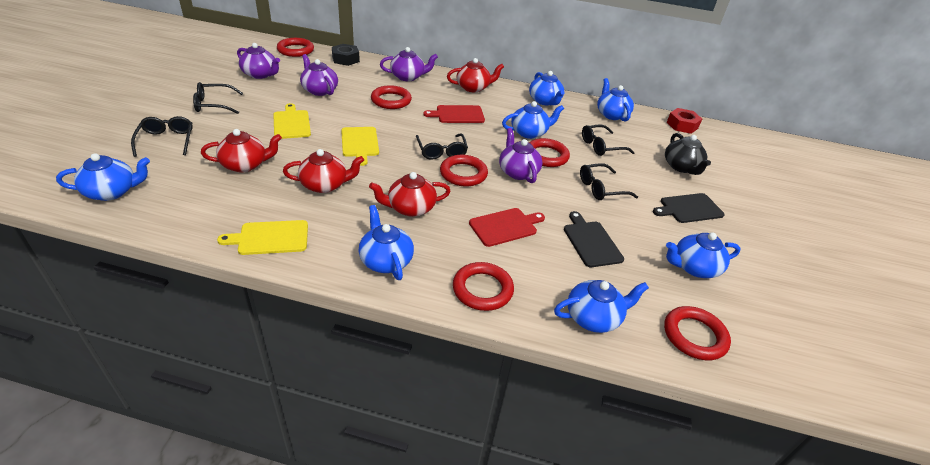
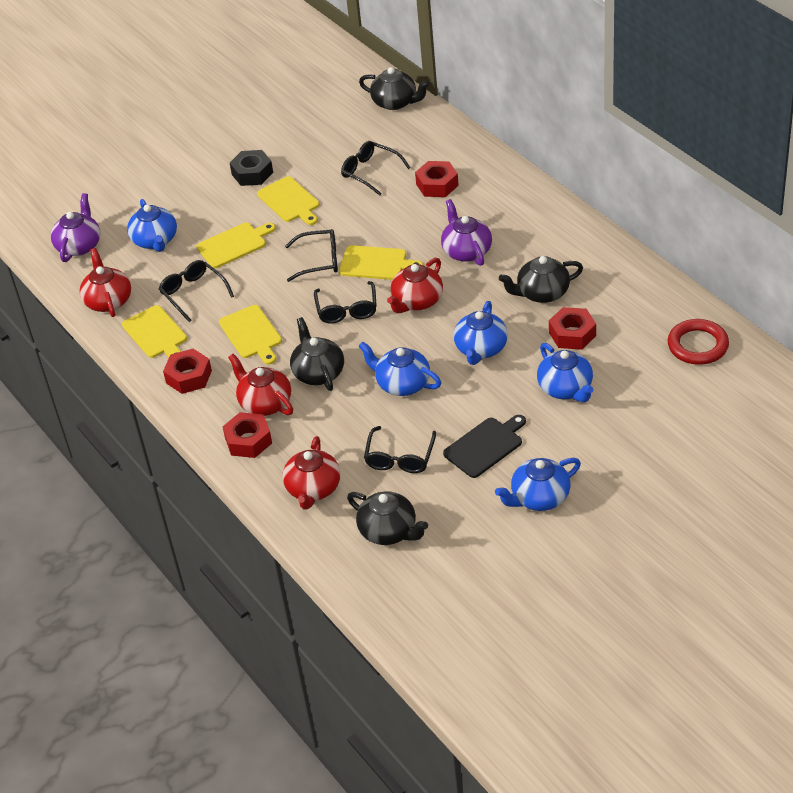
black cutting board: 2 -> 1
black teapot: 1 -> 4
blue teapot: 7 -> 5
purple teapot: 4 -> 2
red cutting board: 2 -> 0
red nut: 1 -> 4
red ring: 6 -> 1
yellow cutting board: 3 -> 5

